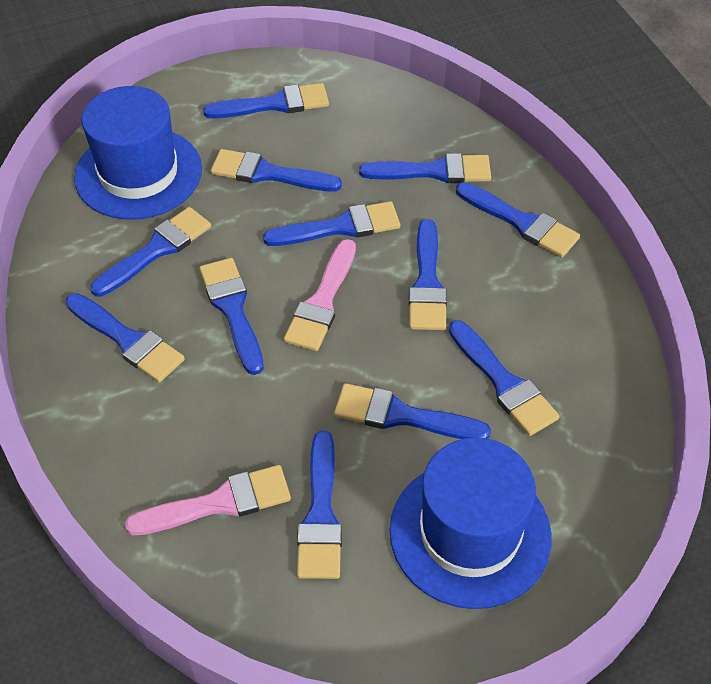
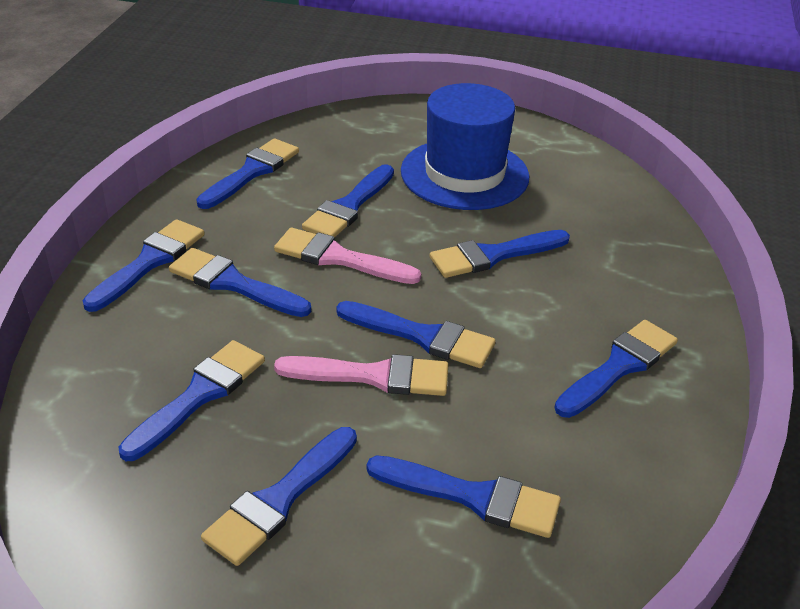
blue brush: 12 -> 10
blue hat: 2 -> 1

